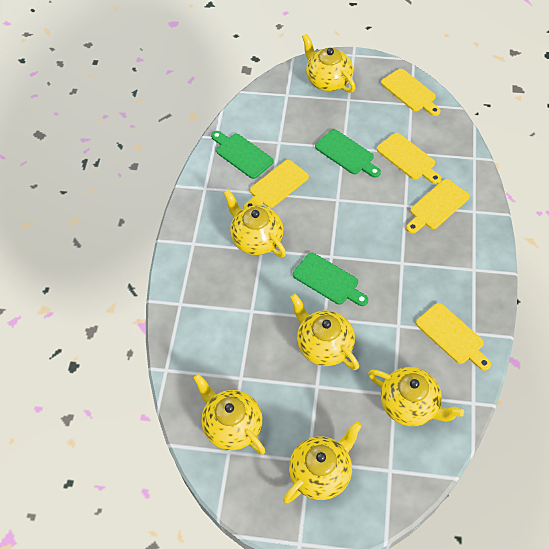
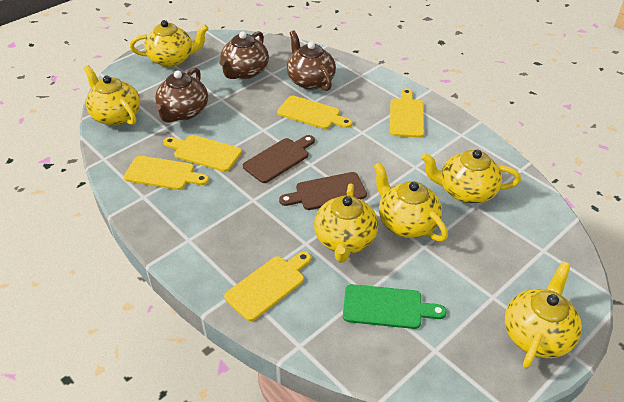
brown cutting board: 0 -> 2
brown teapot: 0 -> 3
green cutting board: 3 -> 1

